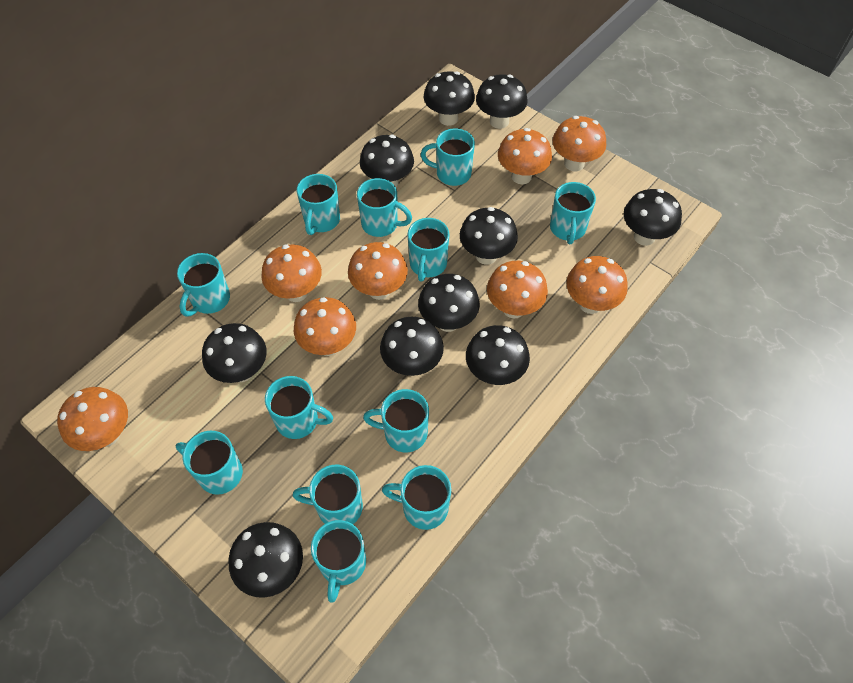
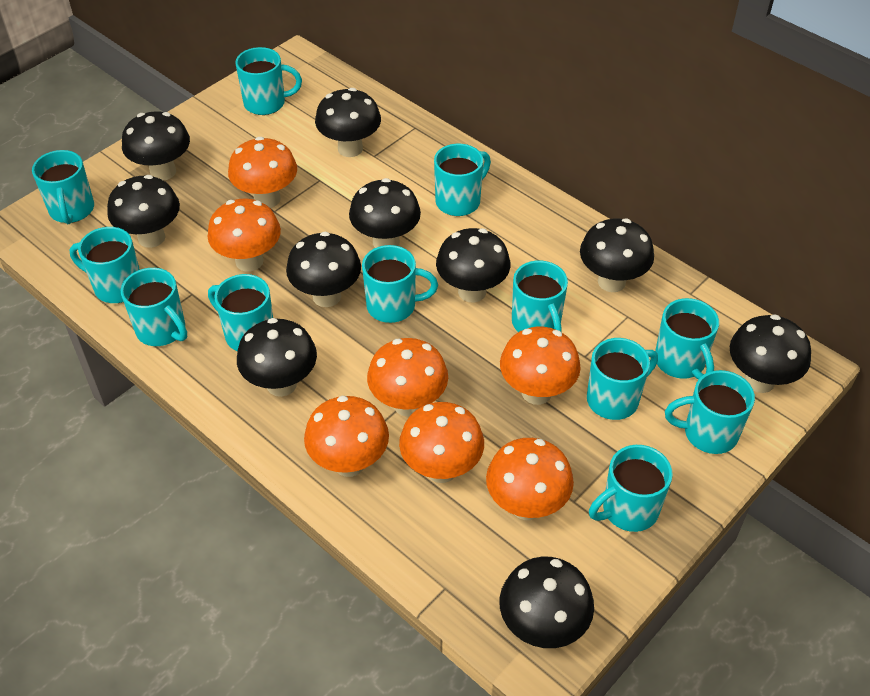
orange mushroom: 8 -> 7

